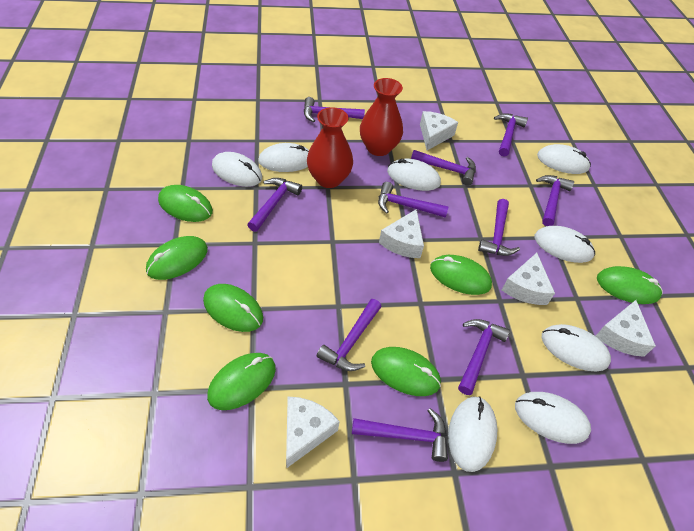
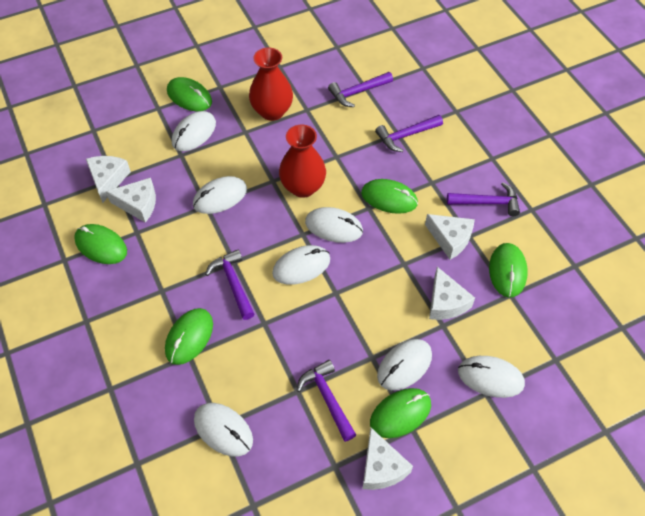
green mouse: 7 -> 6
purple hammer: 10 -> 5
white mouse: 8 -> 7

